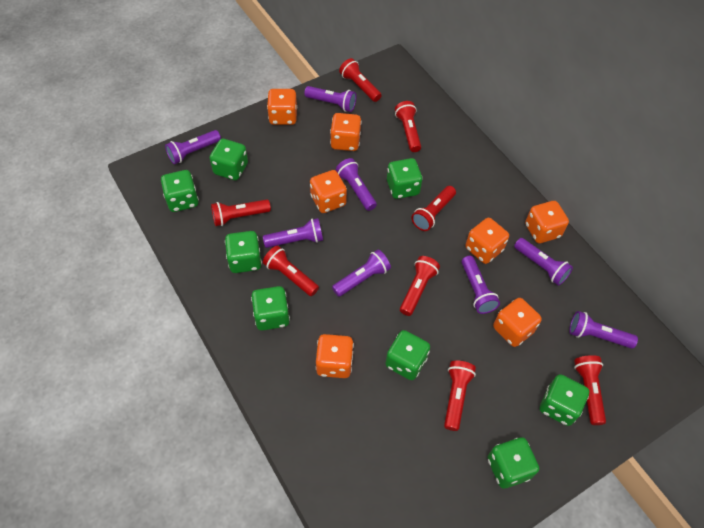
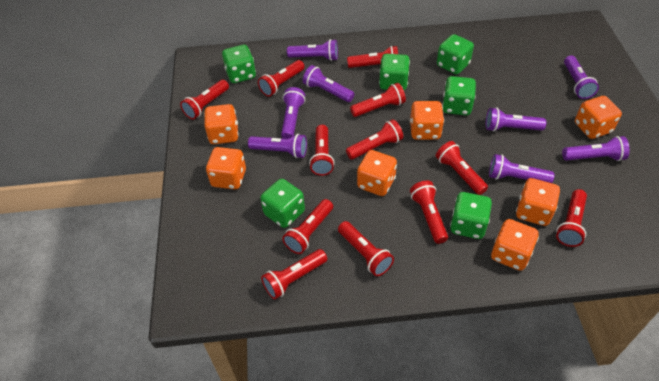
green dice: 8 -> 6
red flashlight: 8 -> 12

